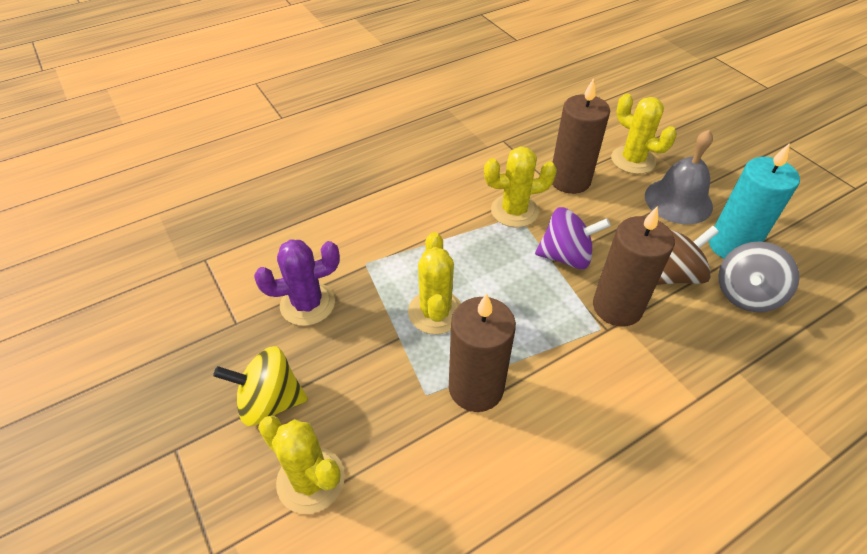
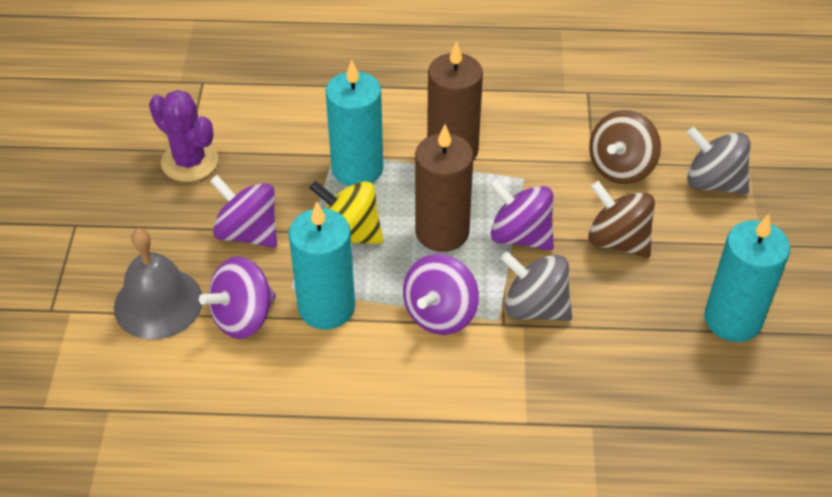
brown candle: 3 -> 2
brown spinning top: 1 -> 2
grey spinning top: 1 -> 2
purple spinning top: 1 -> 4
turquoise candle: 1 -> 3
yellow cactus: 4 -> 0

